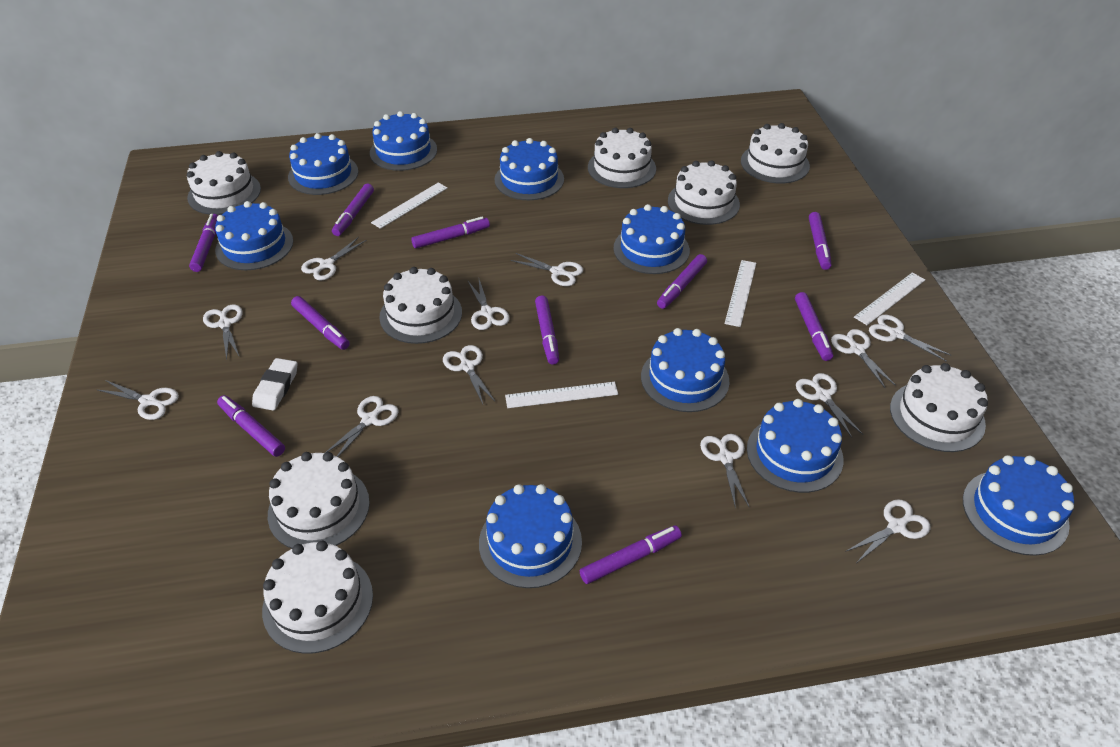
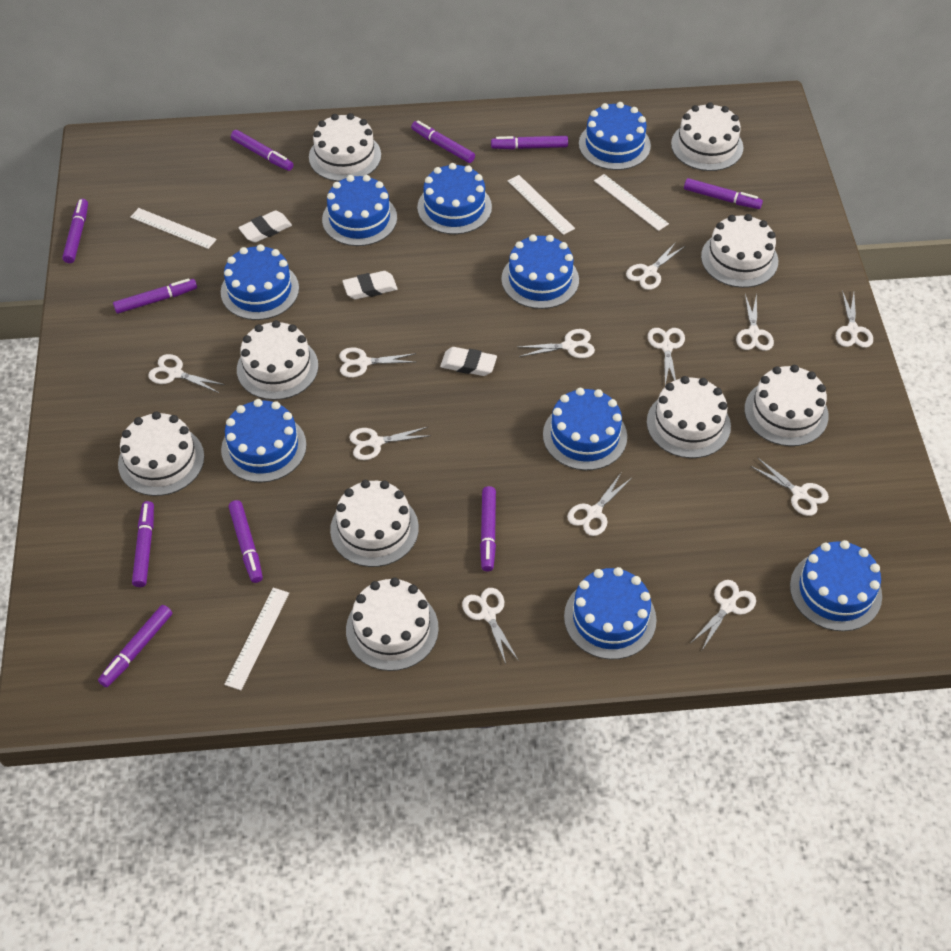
white cake: 8 -> 9
white eraser: 1 -> 3

